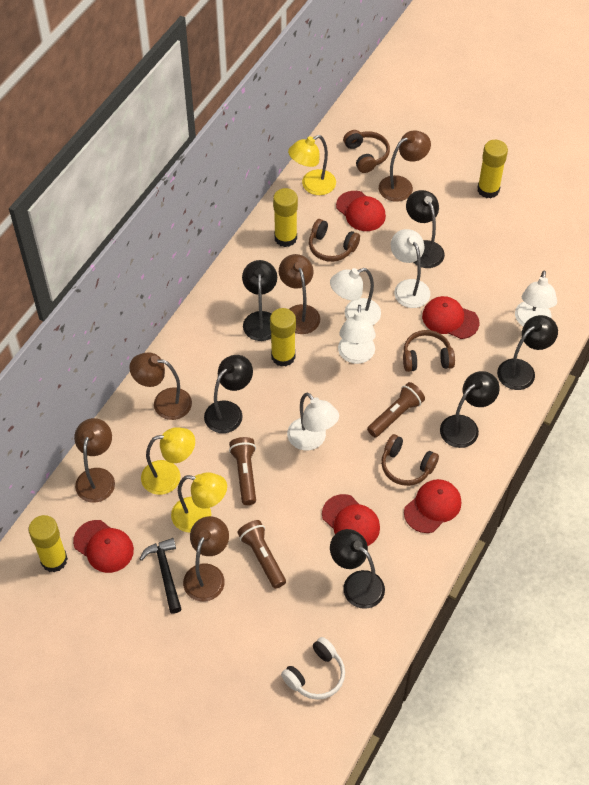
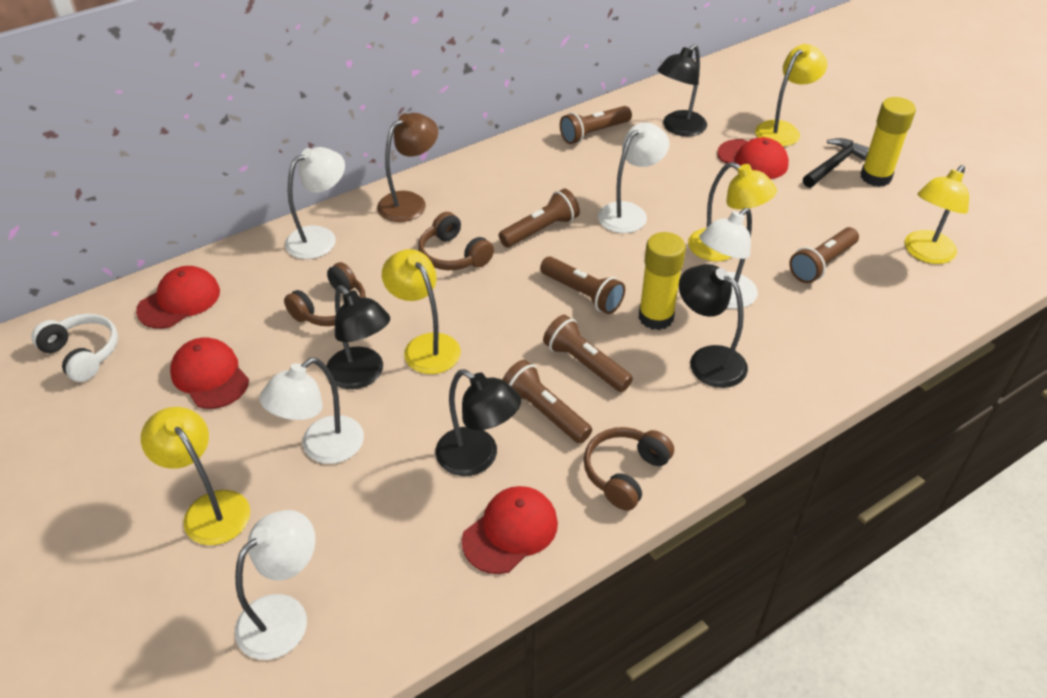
black lamp: 6 -> 4
brown flashlight: 3 -> 6
brown headphones: 4 -> 3
brown lamp: 5 -> 1
red cap: 5 -> 4
yellow glue stick: 4 -> 2
yellow lamp: 3 -> 5

